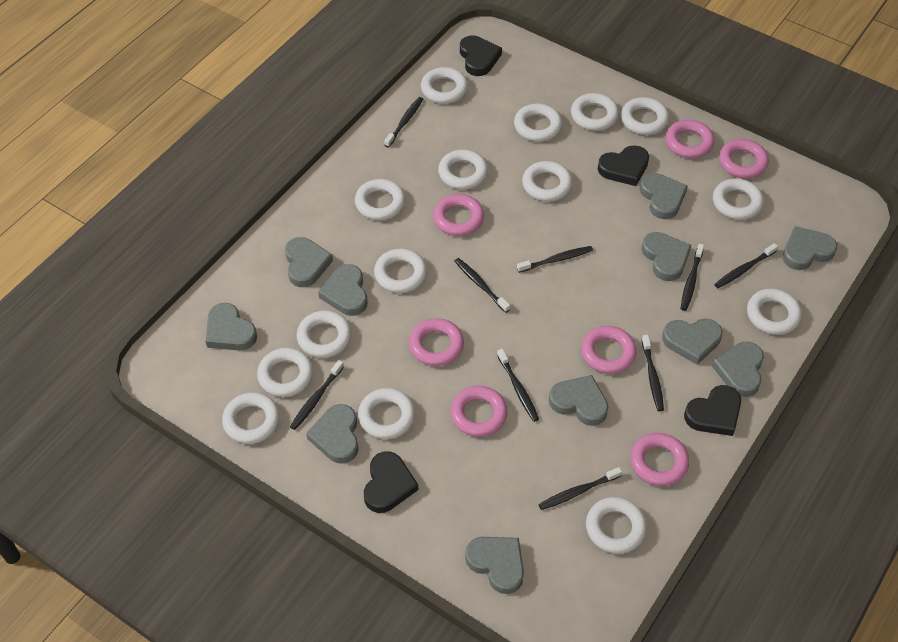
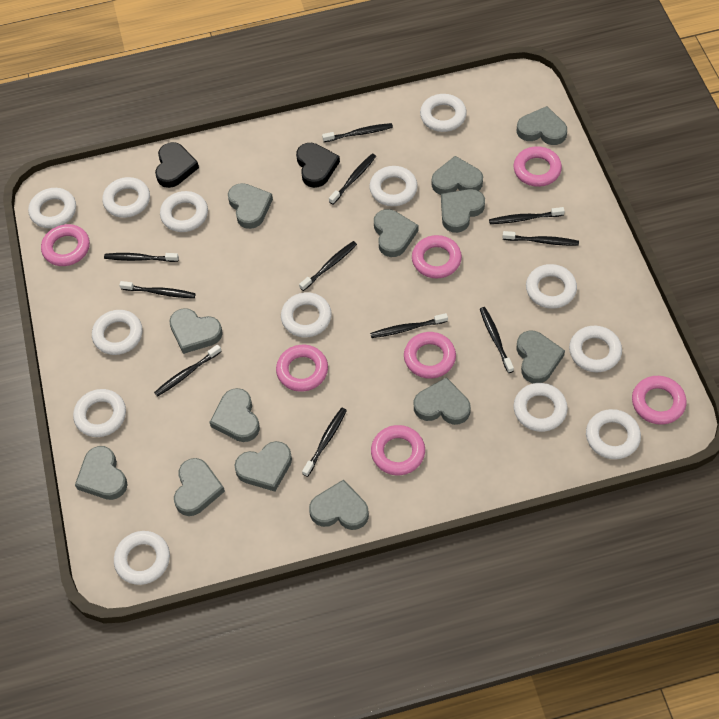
black heart: 4 -> 2
black toothbrush: 9 -> 11
grey heart: 11 -> 13
white ring: 15 -> 13

